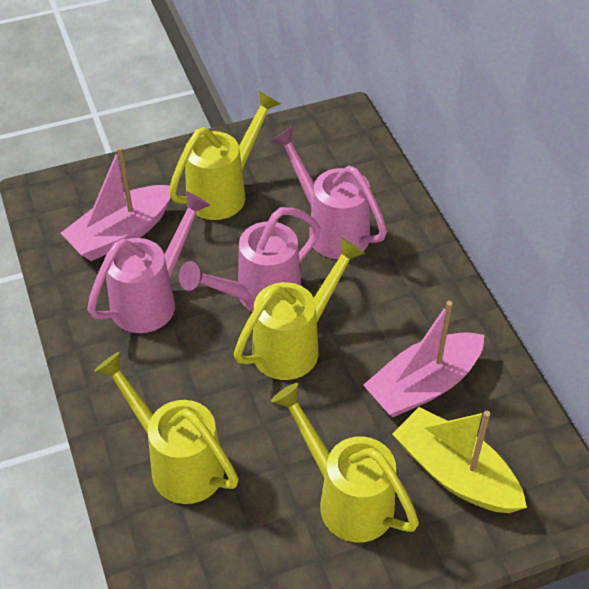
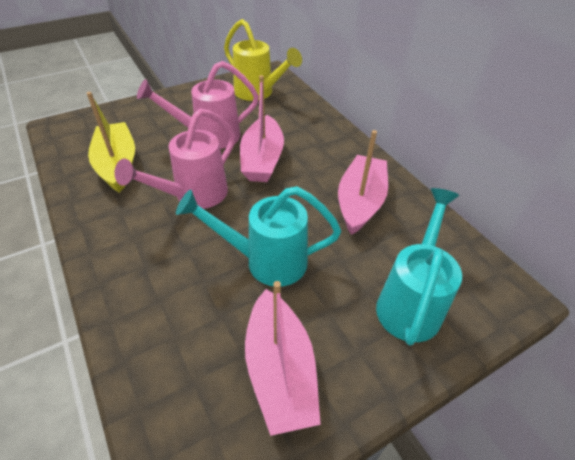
pink boat: 2 -> 3
pink watering can: 3 -> 2
turquoise watering can: 0 -> 2
yellow watering can: 4 -> 1

